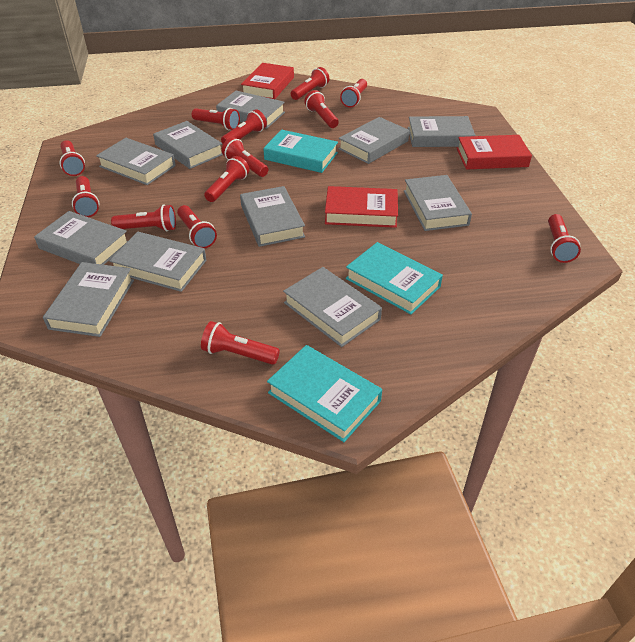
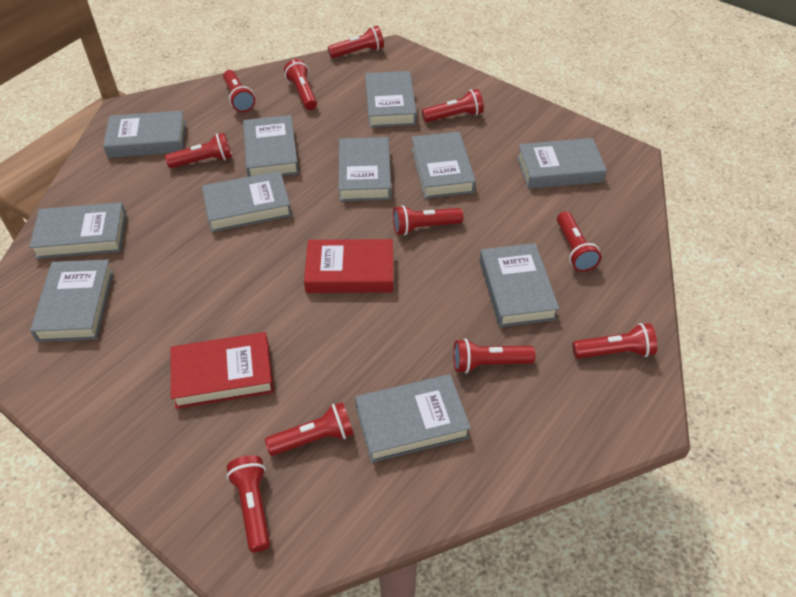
red book: 3 -> 2
red flashlight: 13 -> 11
turquoise book: 3 -> 0

